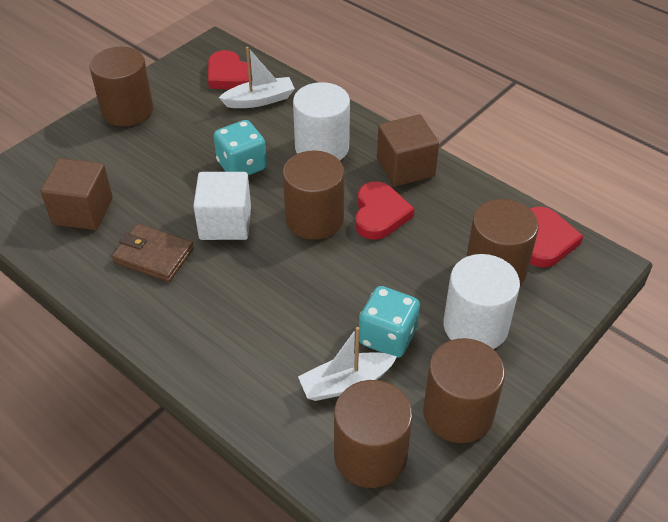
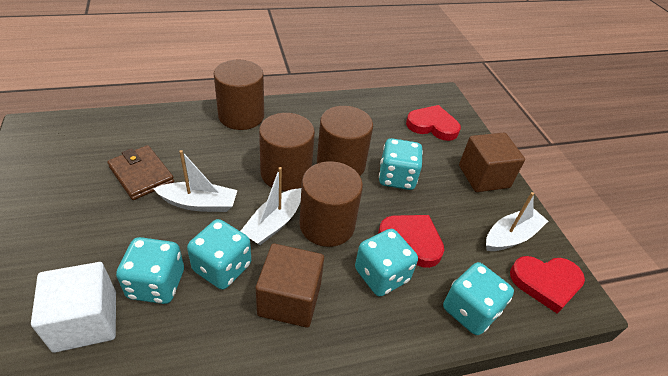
brown cylinder: 5 -> 4
turquoise dice: 2 -> 5
white boat: 2 -> 3
white cylinder: 2 -> 0

